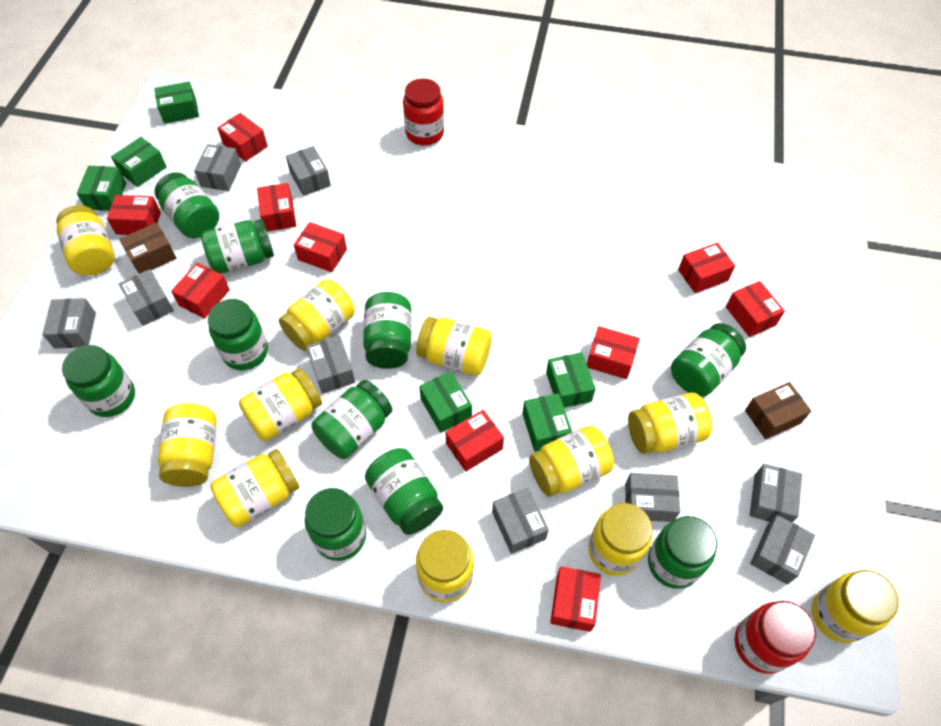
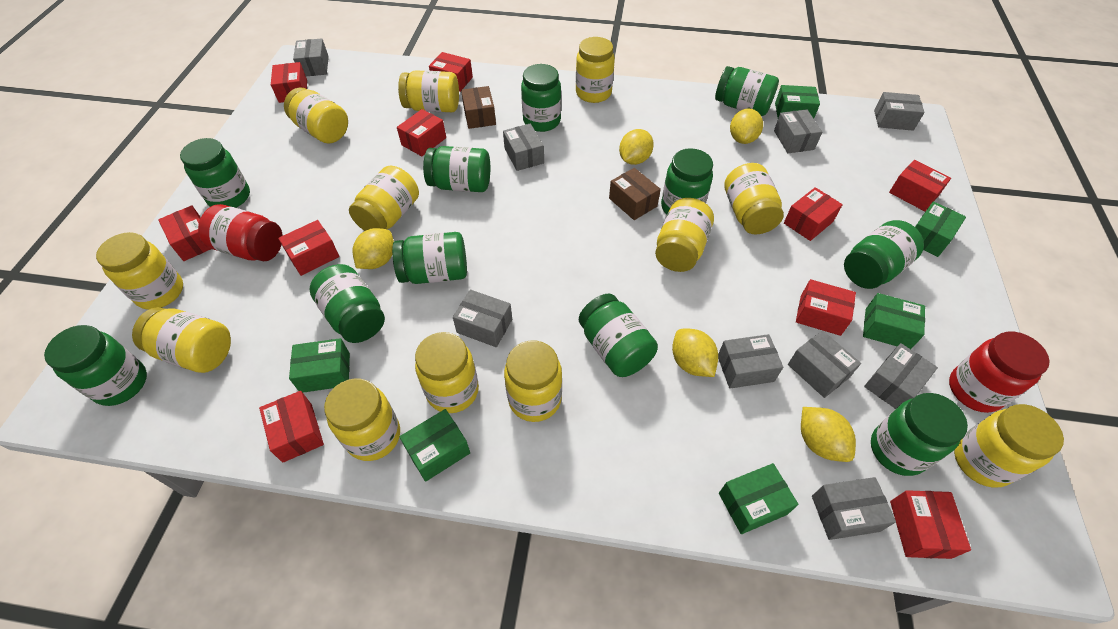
green jar: 10 -> 11
yellow jar: 11 -> 12
yellow lemon: 0 -> 5

